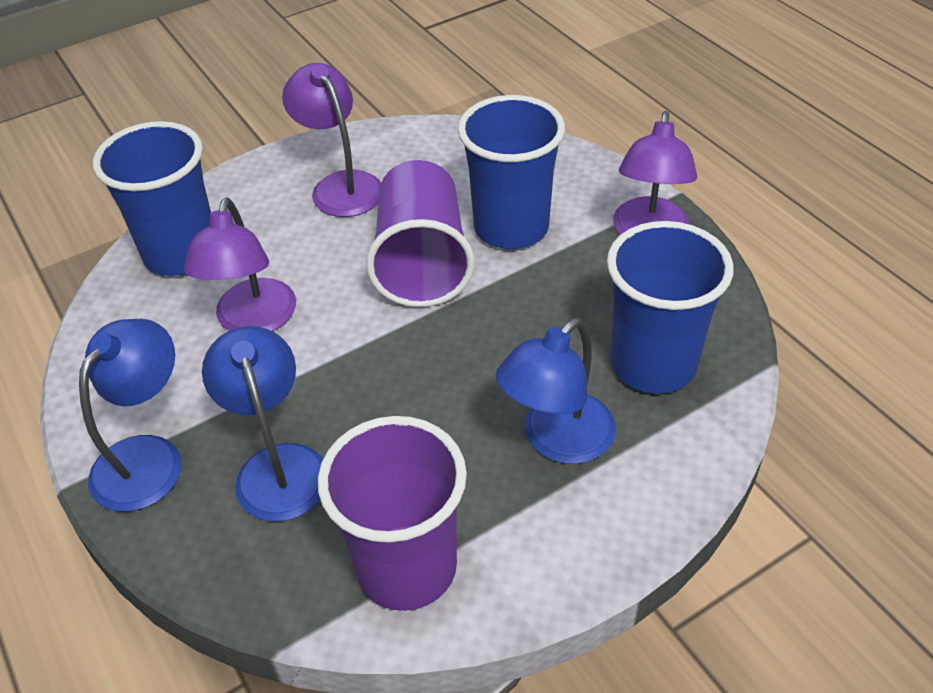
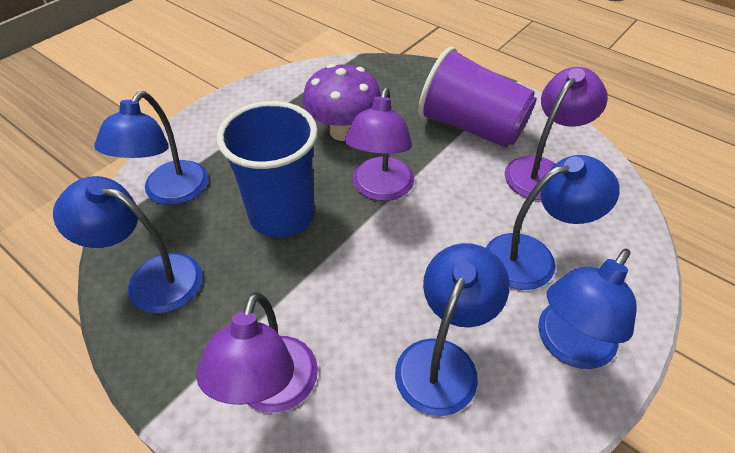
blue cup: 3 -> 1
blue lamp: 3 -> 5
purple cup: 2 -> 1
purple mushroom: 0 -> 1

